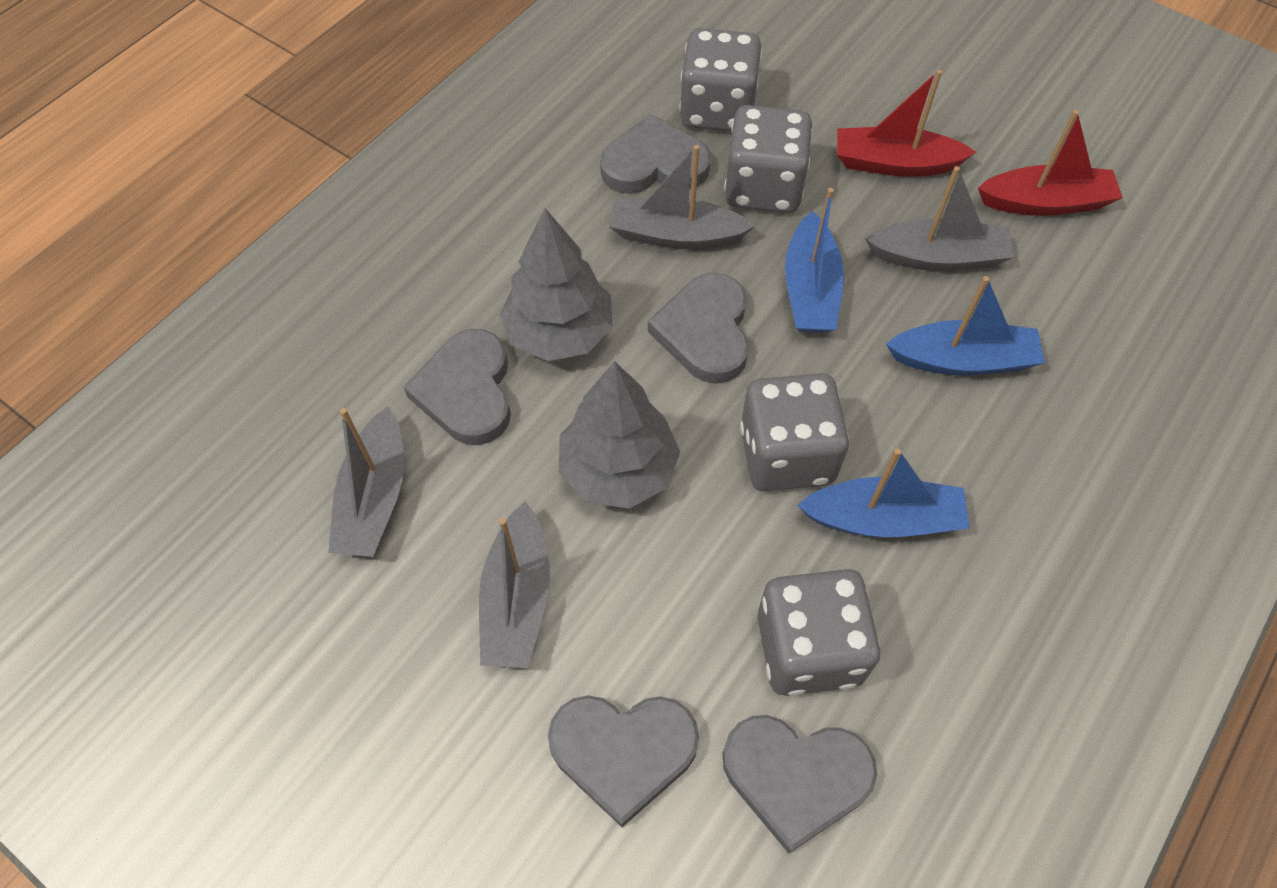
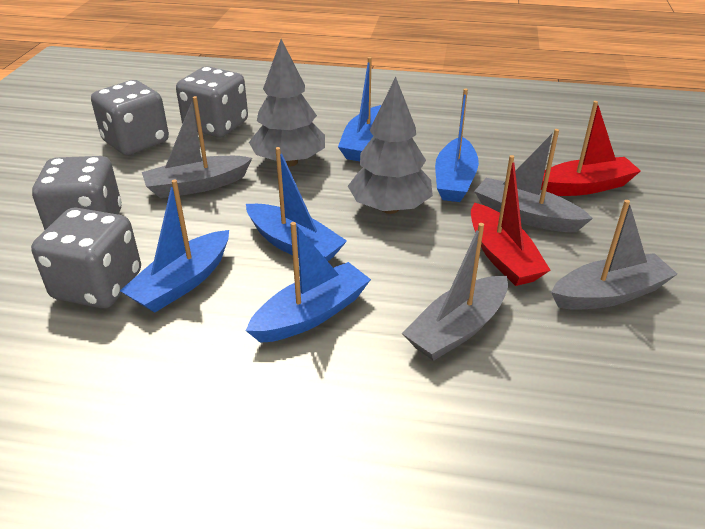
blue boat: 3 -> 5
grey heart: 5 -> 0

